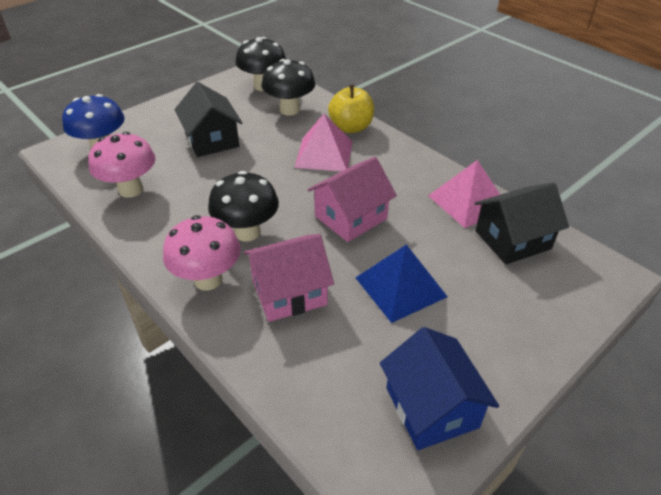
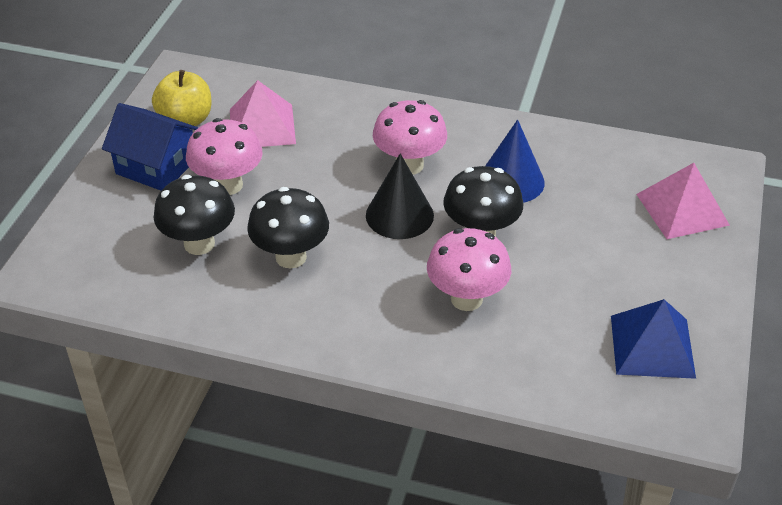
black cone: 0 -> 1
black house: 2 -> 0
blue cone: 0 -> 1
blue mushroom: 1 -> 0
pink house: 2 -> 0
pink mushroom: 2 -> 3

